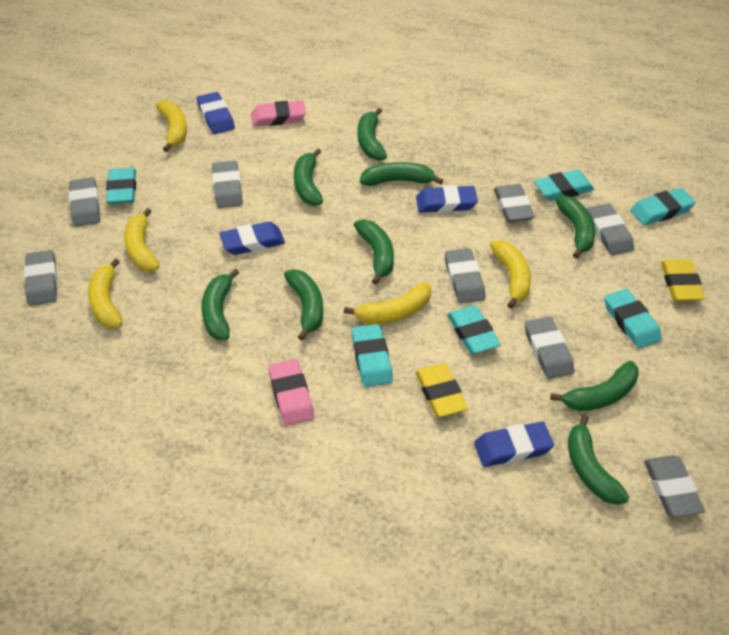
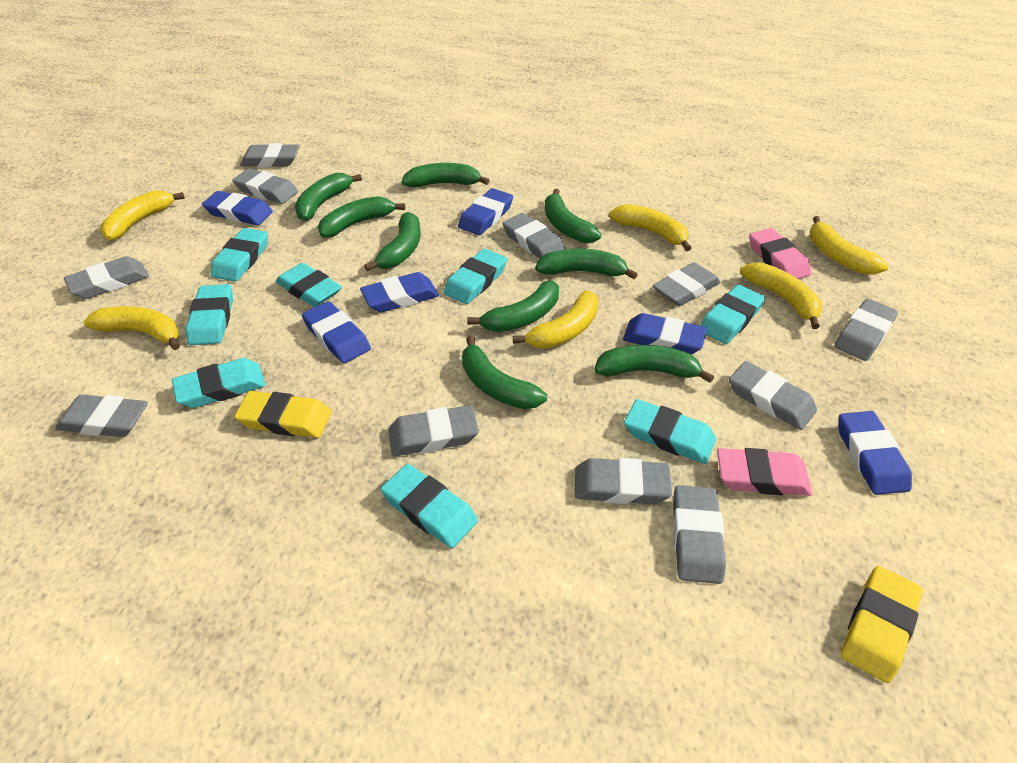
blue eraser: 4 -> 6
grey eraser: 8 -> 11
turquoise eraser: 6 -> 8
yellow banana: 5 -> 6

